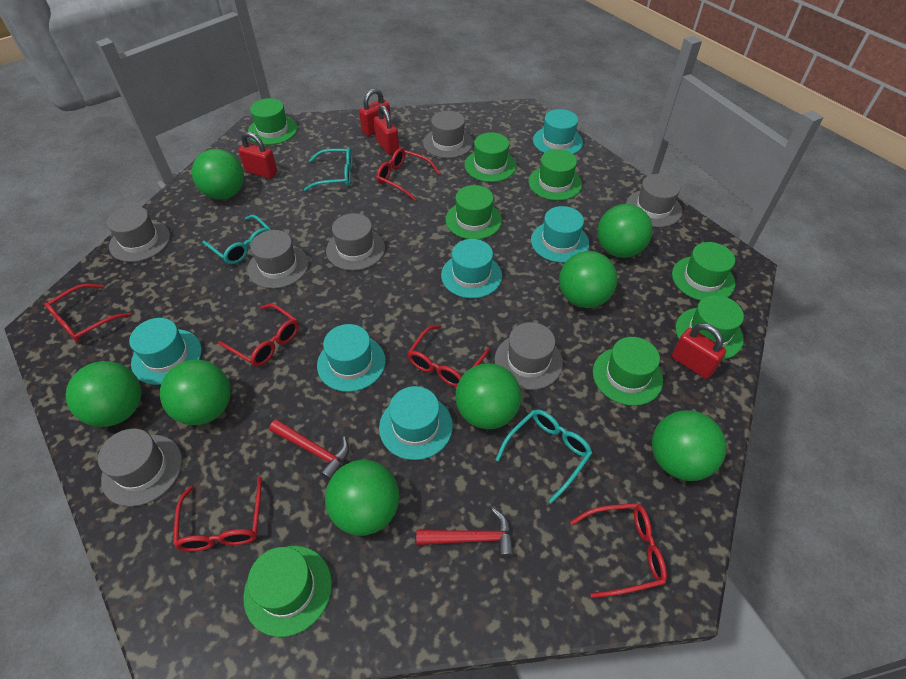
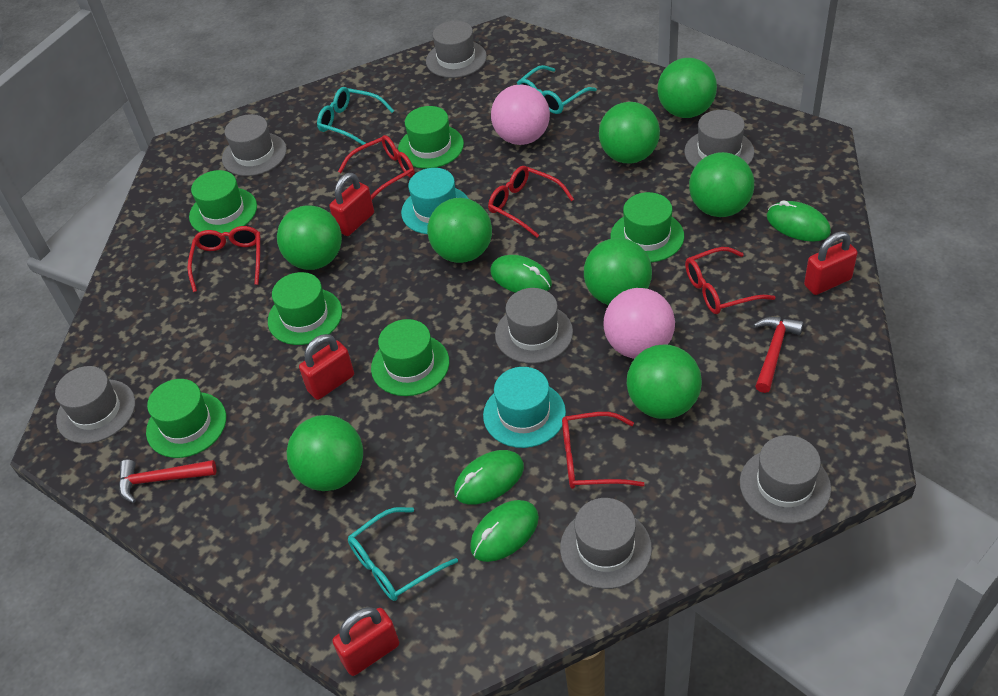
green hat: 8 -> 6
green mouse: 0 -> 4
pink ball: 0 -> 2
red glasses: 6 -> 5
turquoise hat: 6 -> 2

